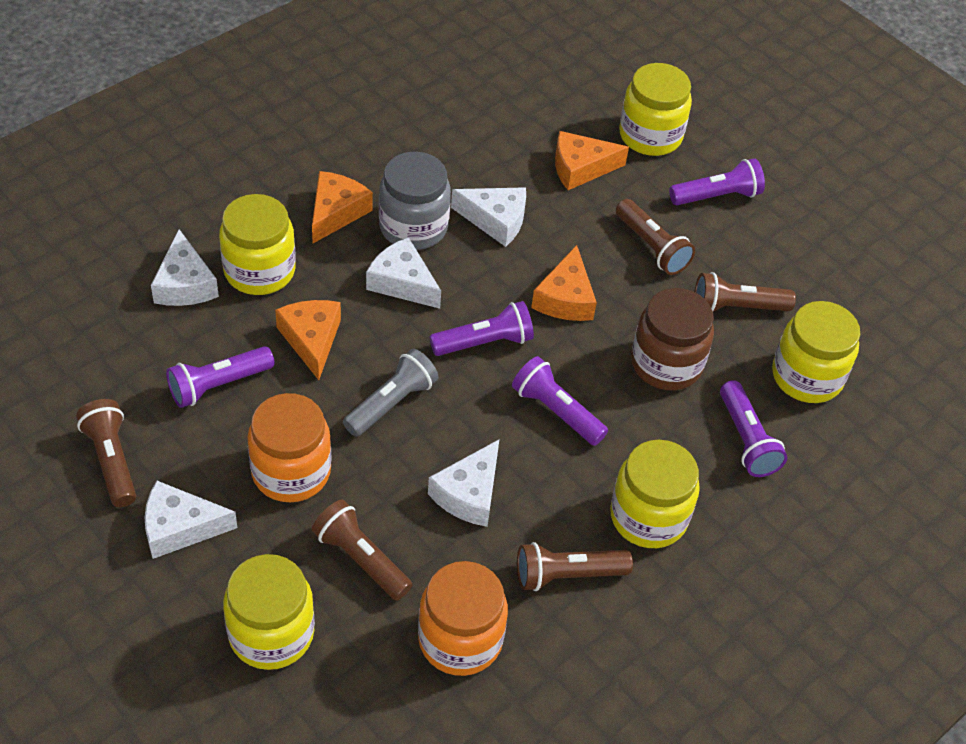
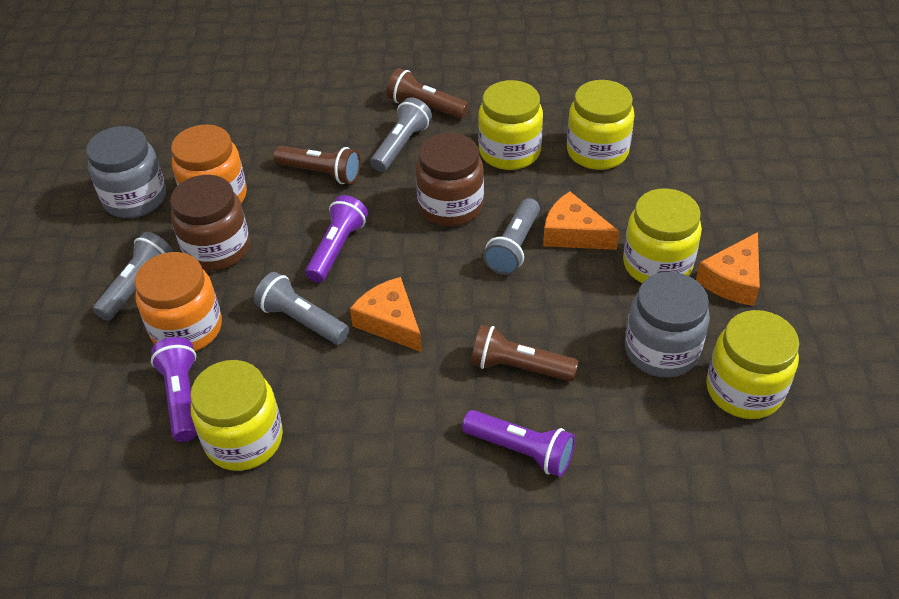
brown flashlight: 5 -> 3
brown jar: 1 -> 2
grey flashlight: 1 -> 4
grey jar: 1 -> 2
orange cheese: 4 -> 3
purple flashlight: 5 -> 3
white cheese: 5 -> 0

